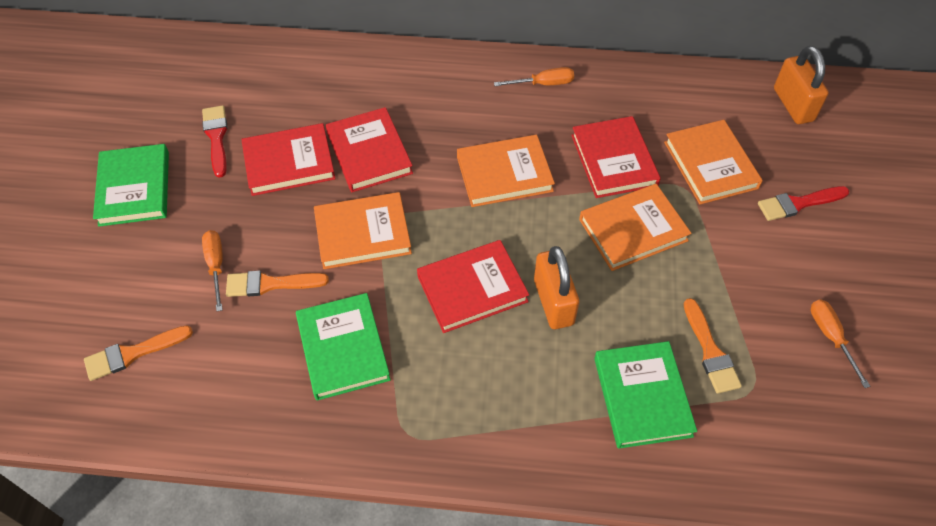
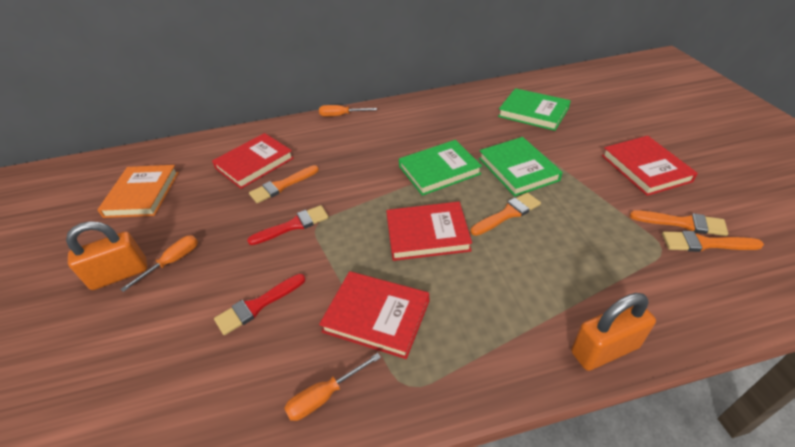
orange book: 4 -> 1
orange brush: 3 -> 4

